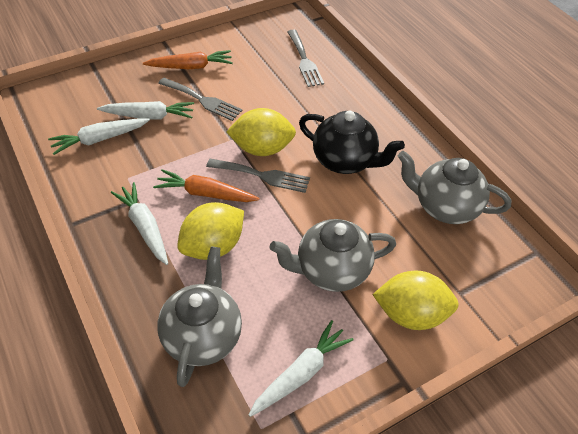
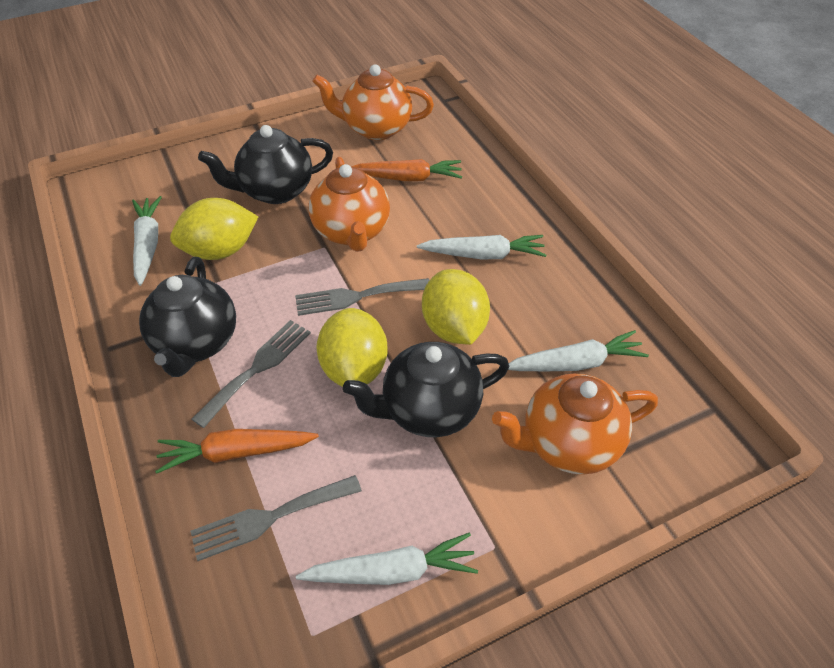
black teapot: 1 -> 3
grey teapot: 3 -> 0
orange teapot: 0 -> 3

